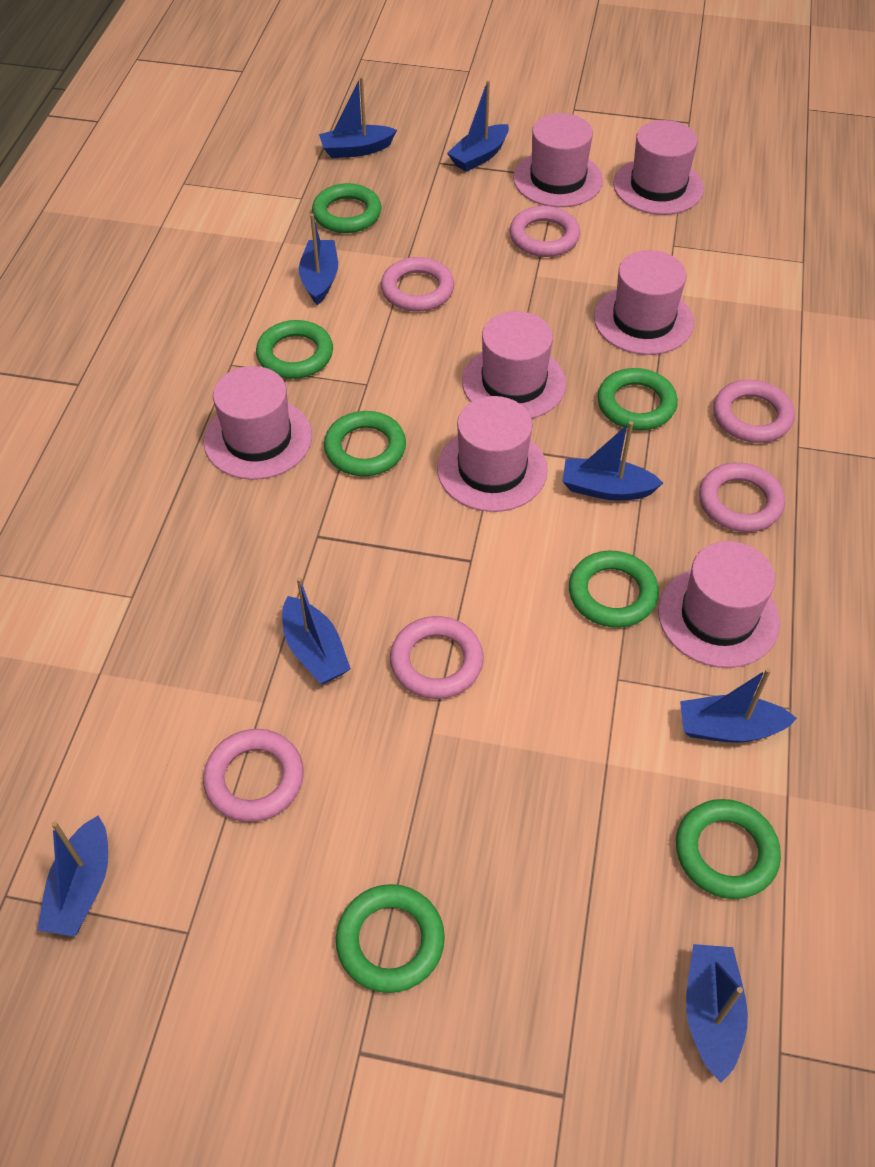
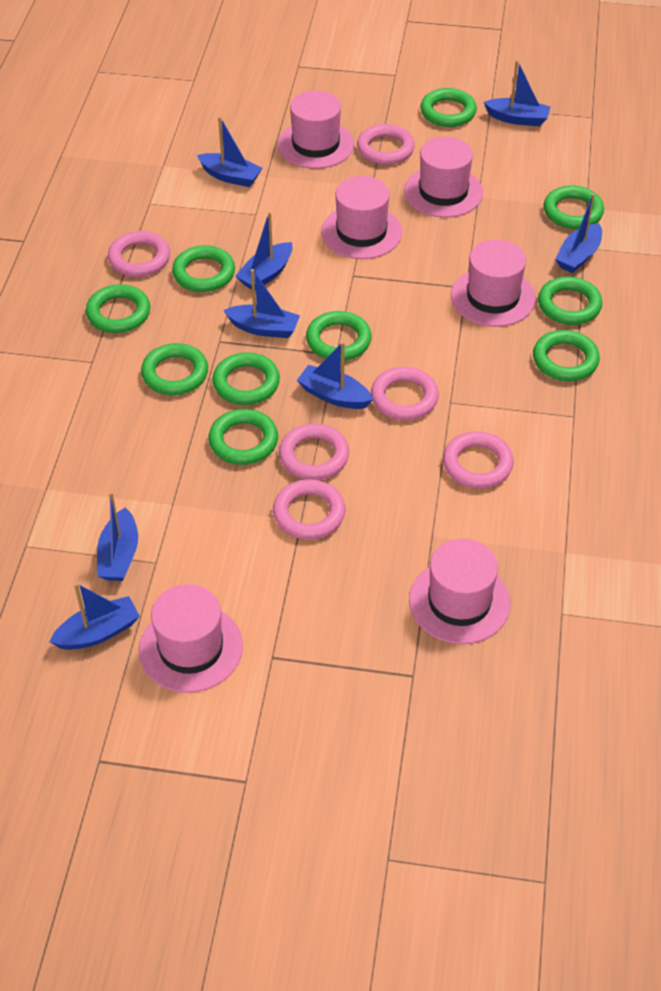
green ring: 7 -> 10
pink hat: 7 -> 6

